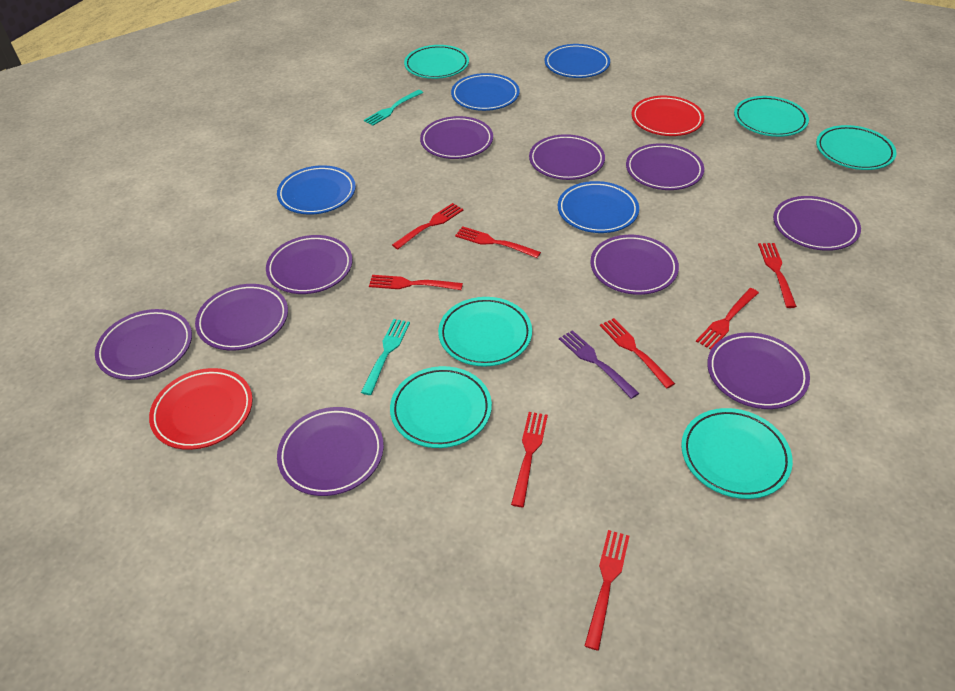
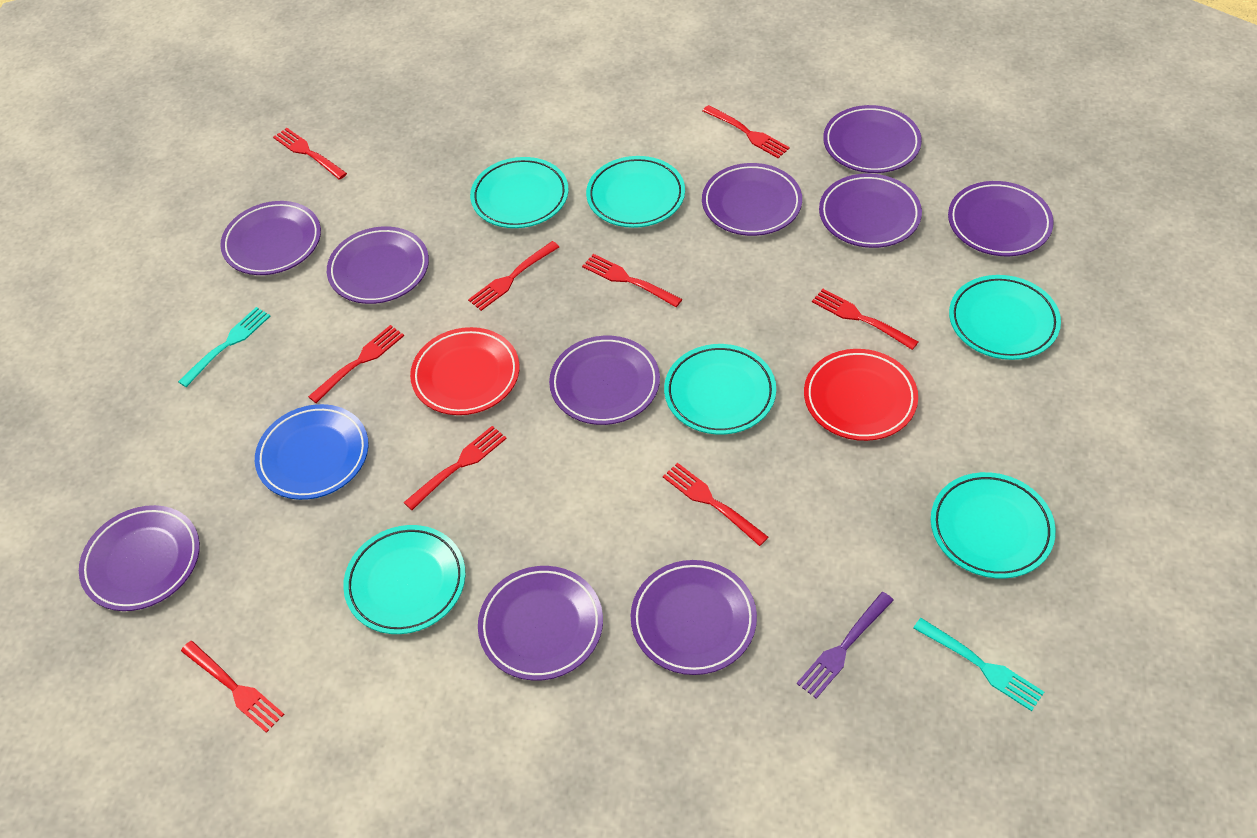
blue plate: 4 -> 1
red fork: 8 -> 9

